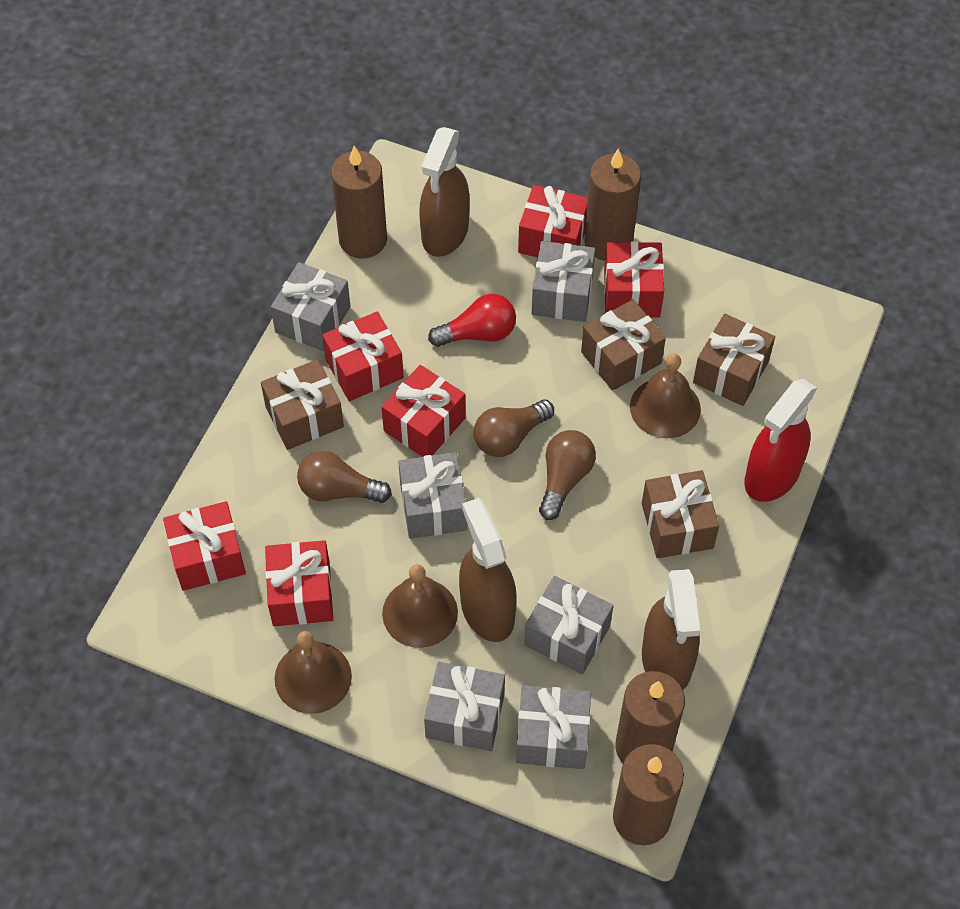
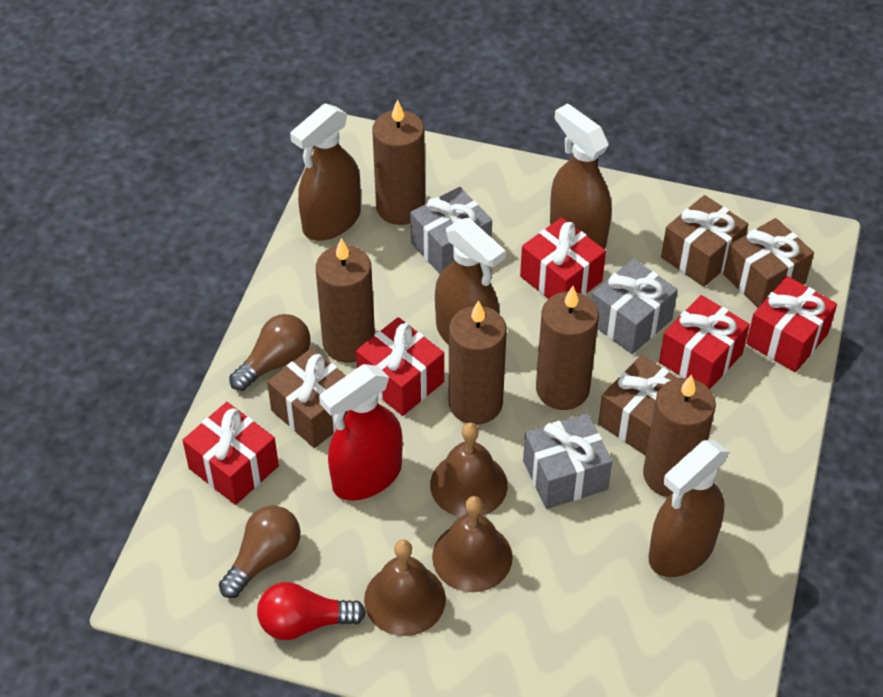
brown candle: 4 -> 5
brown light bulb: 3 -> 2
brown spray bottle: 3 -> 4
grey gift: 6 -> 3
red gift: 6 -> 5

